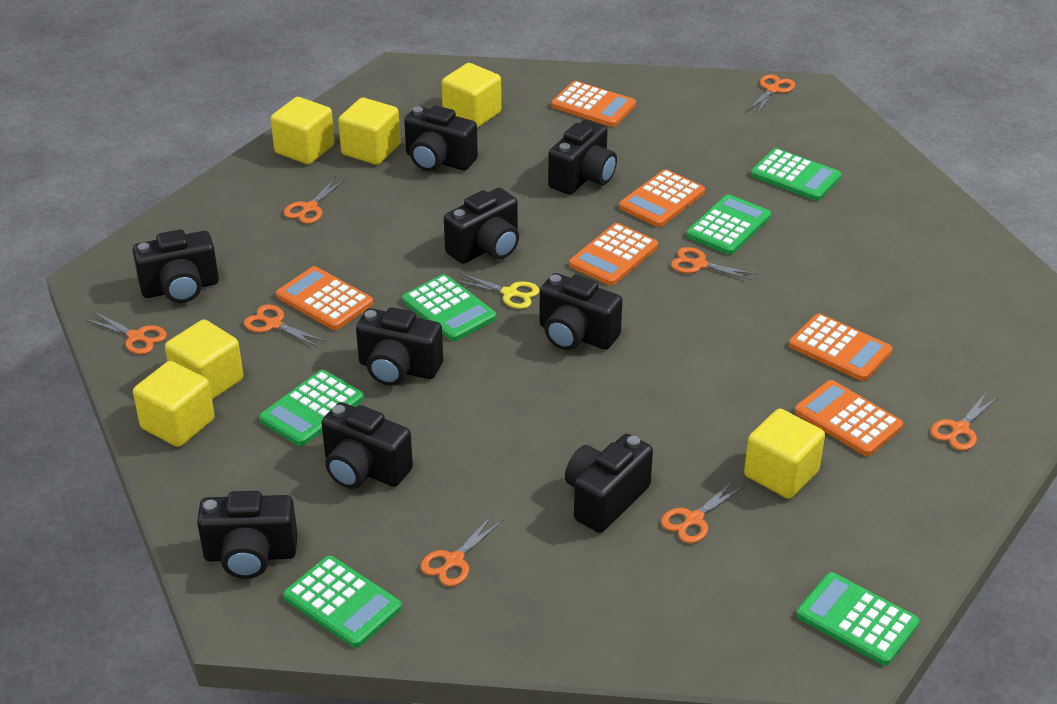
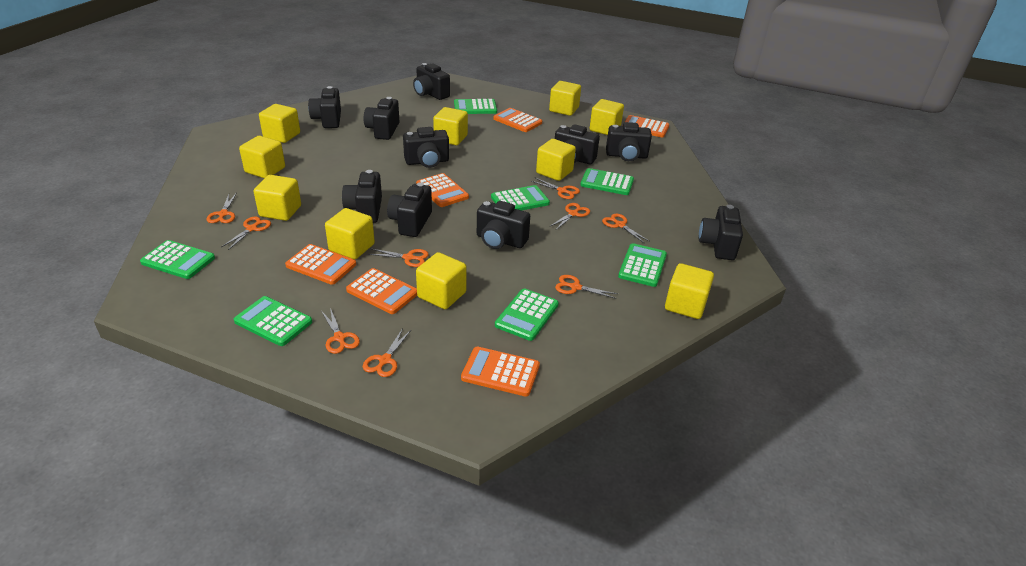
black camera: 9 -> 10
green calculator: 6 -> 7
orange scissors: 8 -> 9
yellow cube: 6 -> 10
yellow scissors: 1 -> 0

